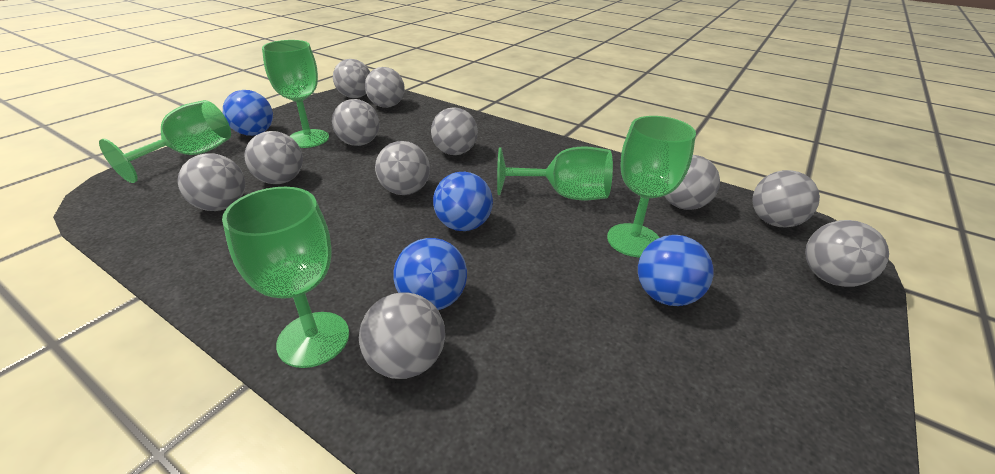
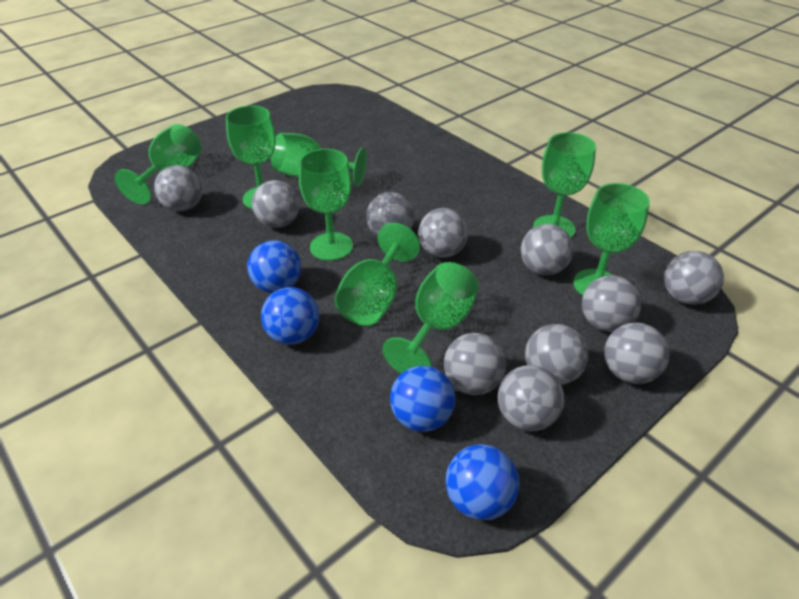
green goblet: 5 -> 8

